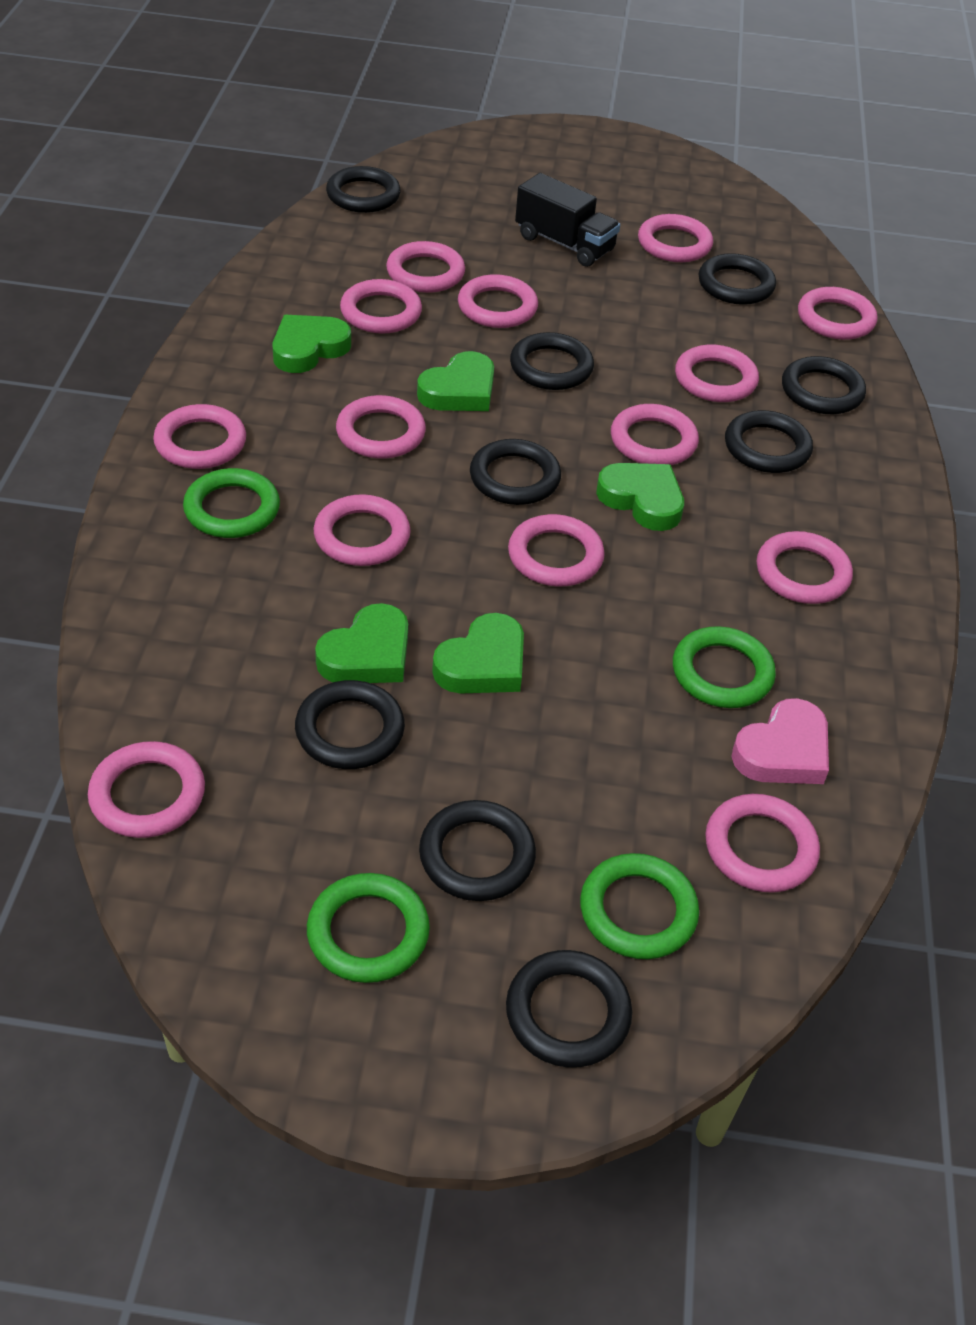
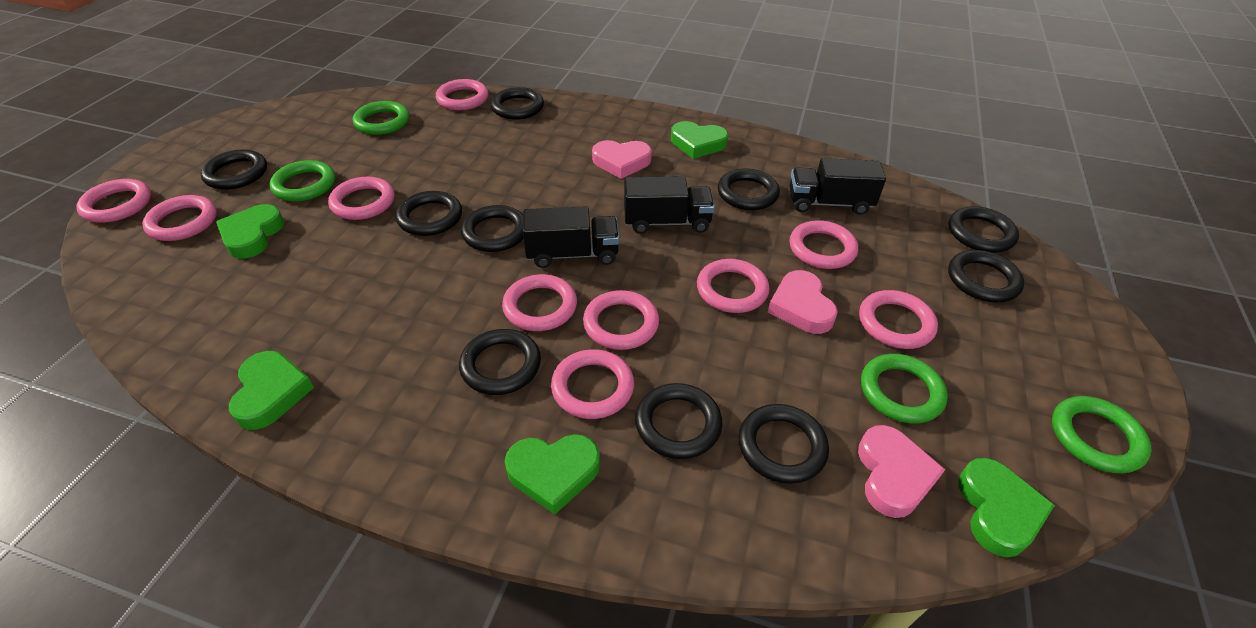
black ring: 9 -> 10
black truck: 1 -> 3
pink heart: 1 -> 3
pink ring: 14 -> 10

